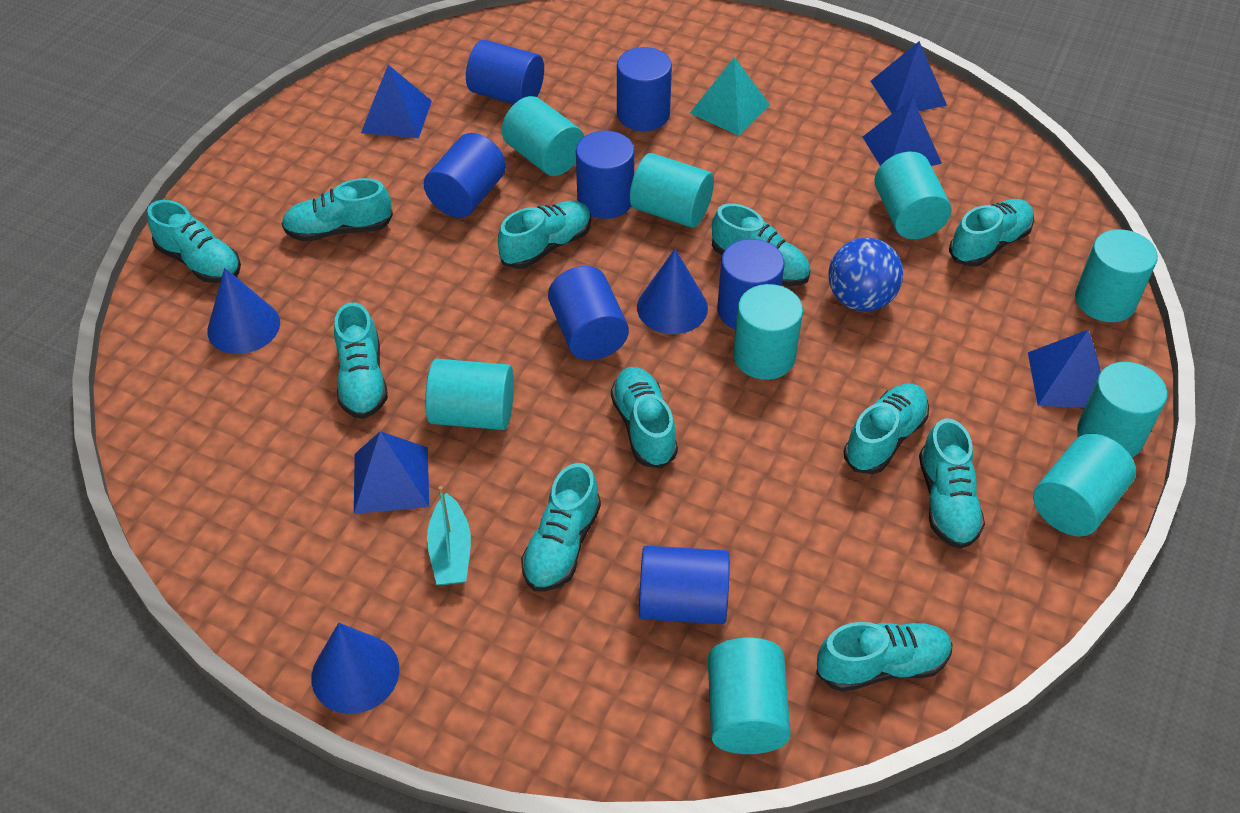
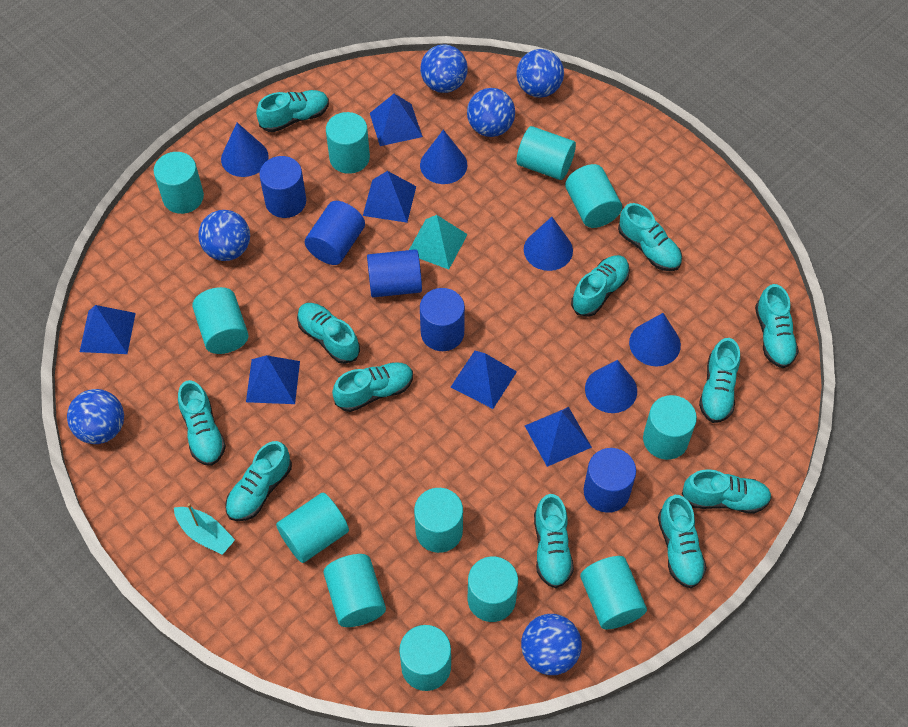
blue ball: 1 -> 6
blue cone: 3 -> 5
blue cylinder: 7 -> 5
blue pyramid: 5 -> 6
turquoise cylinder: 9 -> 12
turquoise shoe: 11 -> 12

